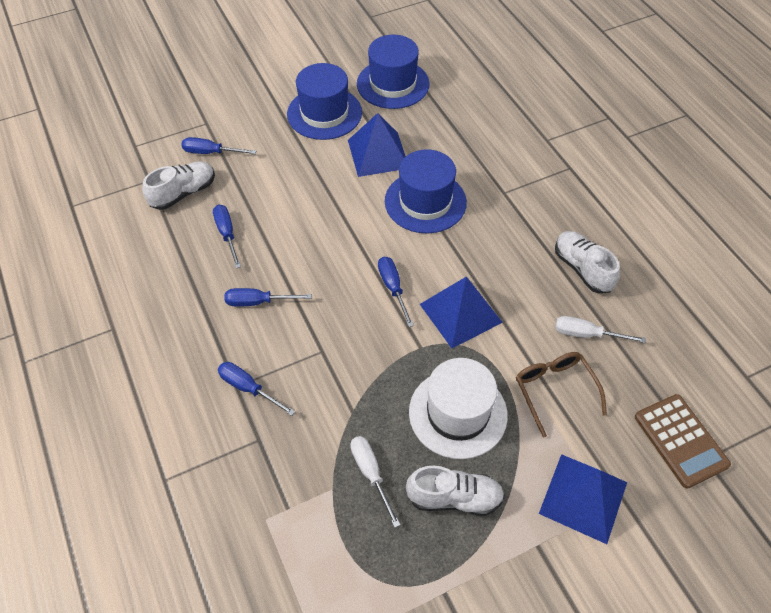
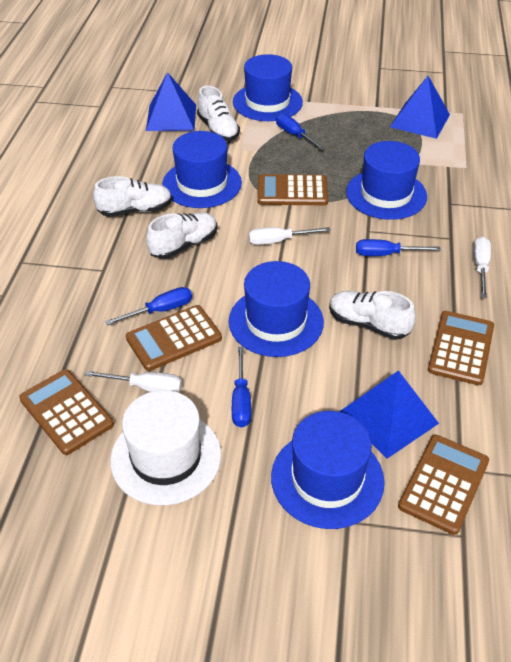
blue hat: 3 -> 5
blue screwdriver: 5 -> 4
brown calculator: 1 -> 5
brown glasses: 1 -> 0
white screwdriver: 2 -> 3
white shoe: 3 -> 4

